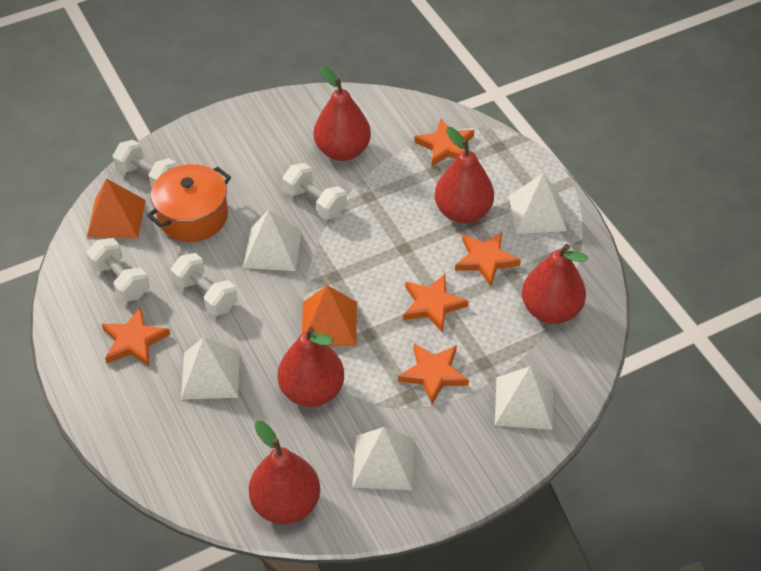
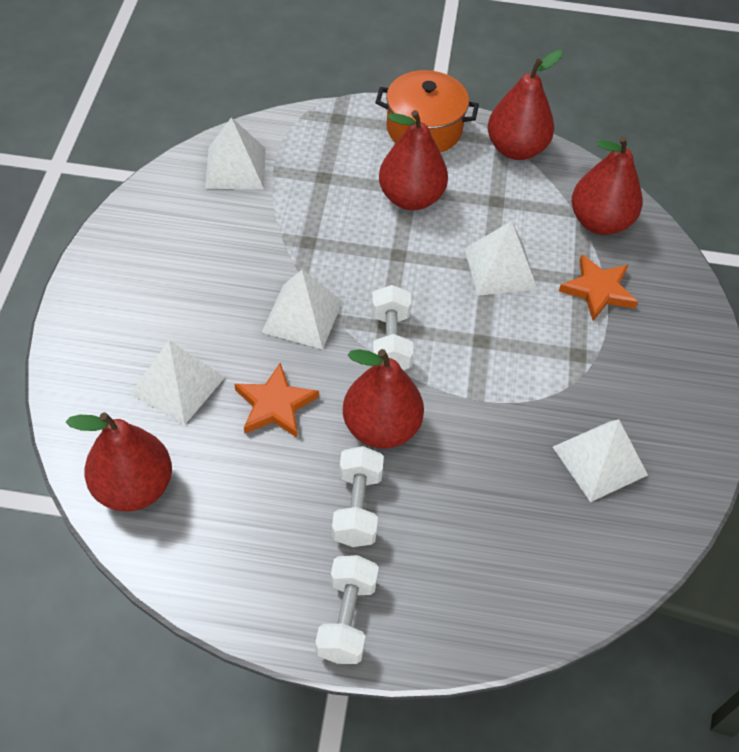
orange pyramid: 2 -> 0
orange star: 5 -> 2
white dumbbell: 4 -> 3

